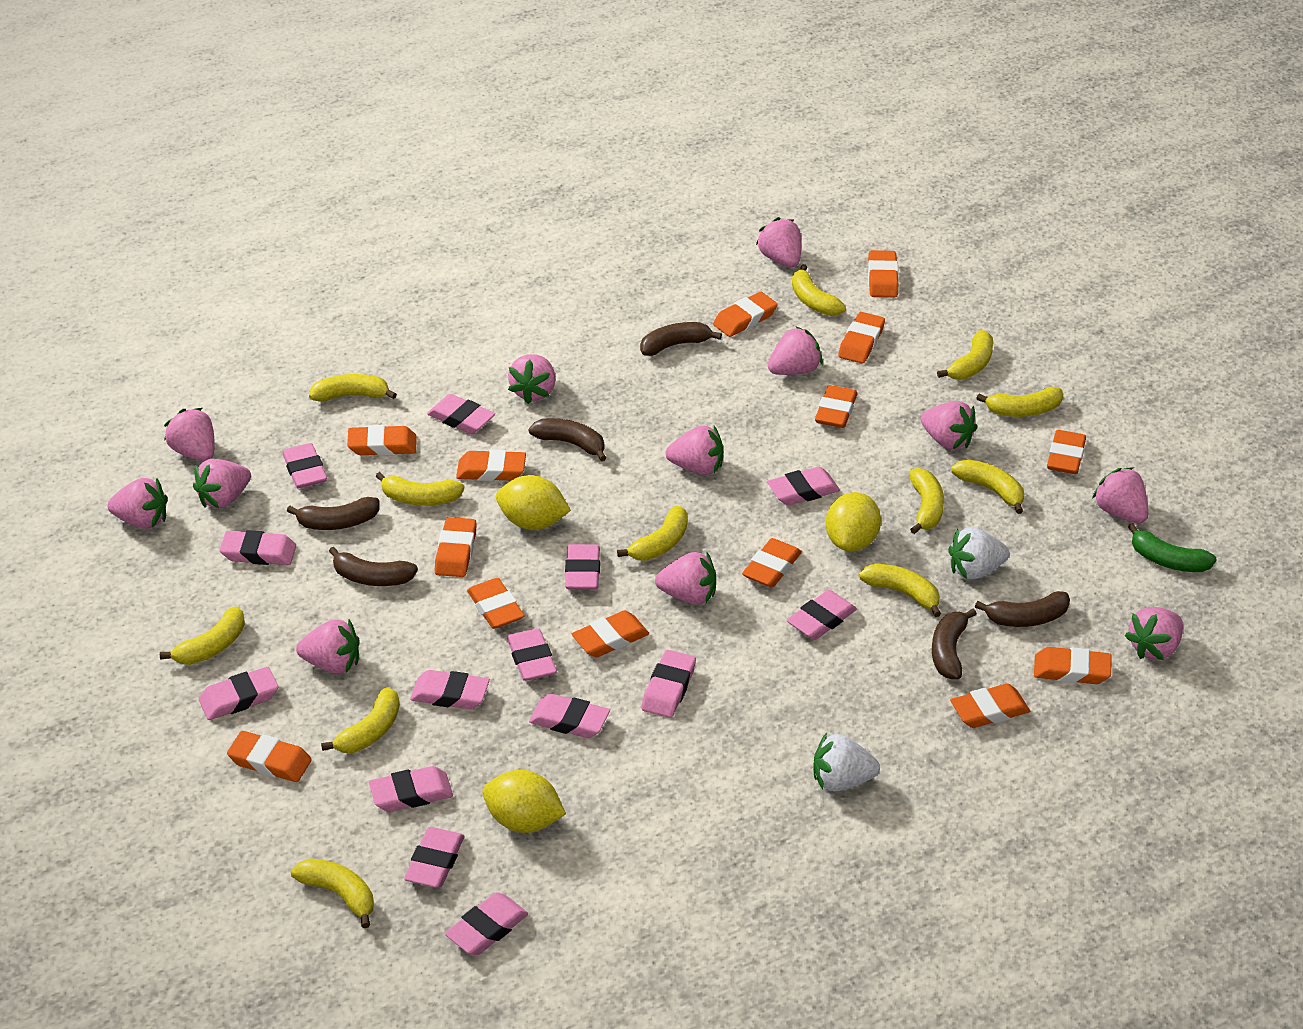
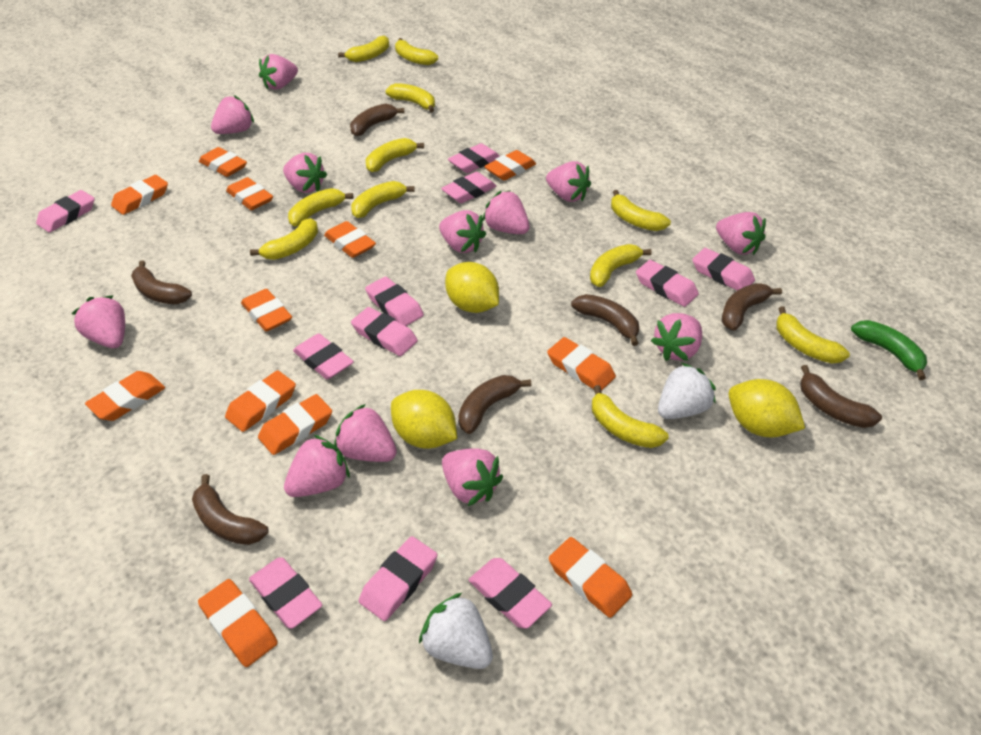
brown banana: 6 -> 7
orange eraser: 14 -> 12
pink eraser: 14 -> 11
yellow banana: 12 -> 11

